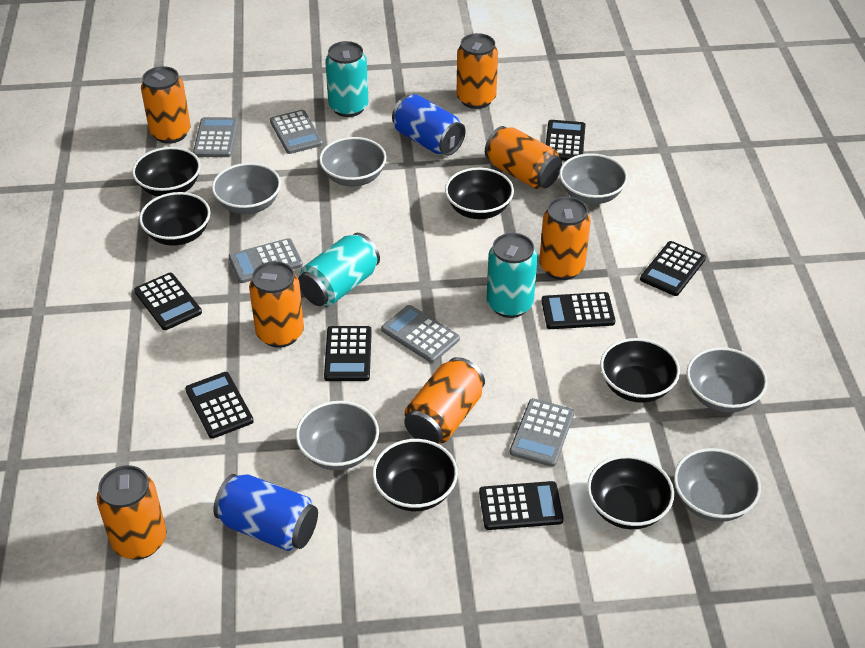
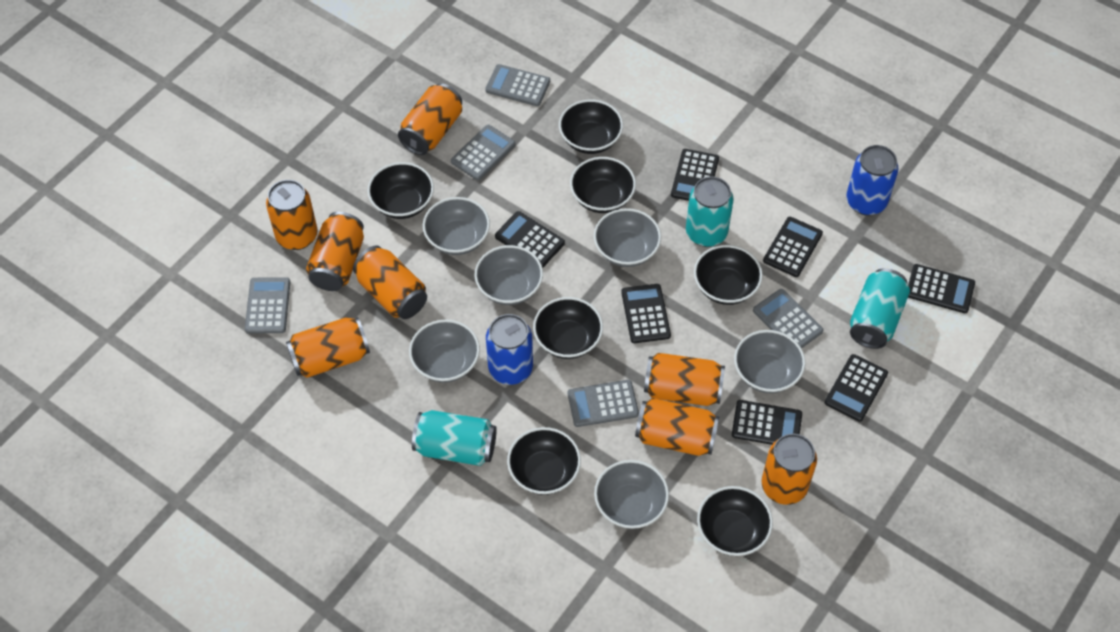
black bowl: 6 -> 7
orange can: 7 -> 8

